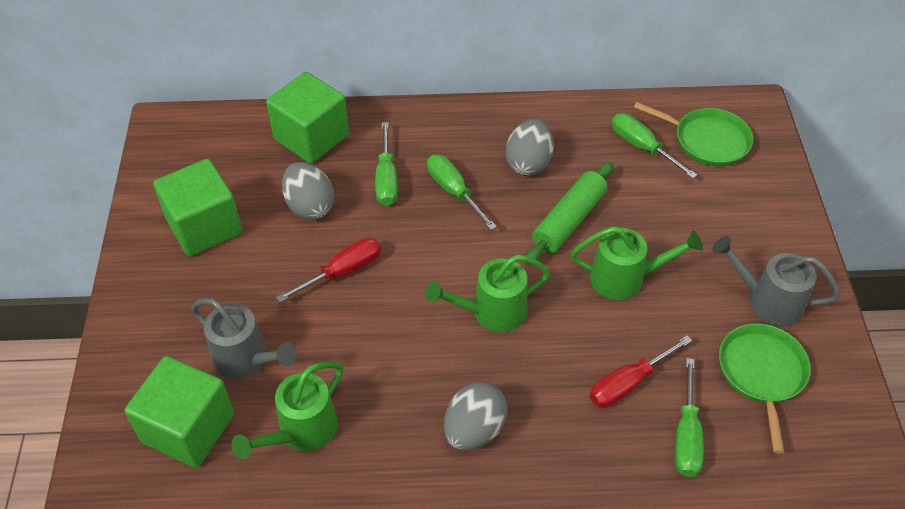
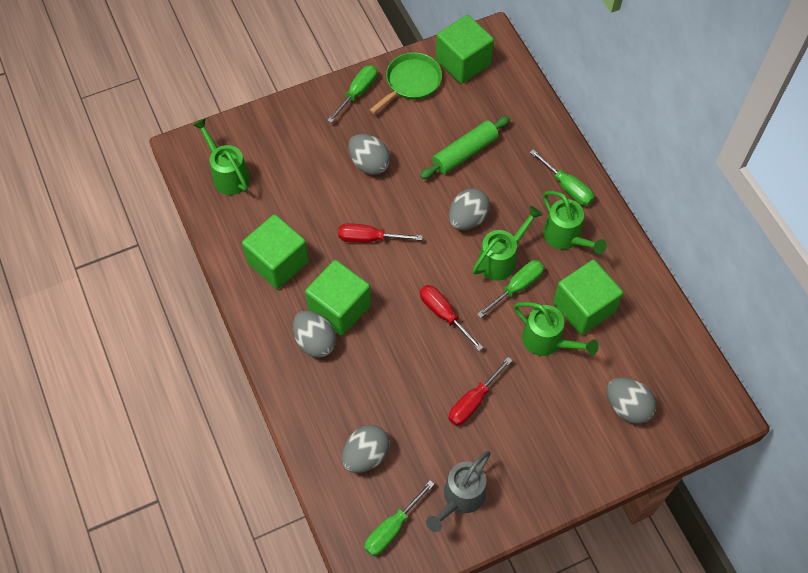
green cube: 3 -> 4
green pan: 2 -> 1
green watering can: 3 -> 4
grey egg: 3 -> 5
grey watering can: 2 -> 1
red screwdriver: 2 -> 3

